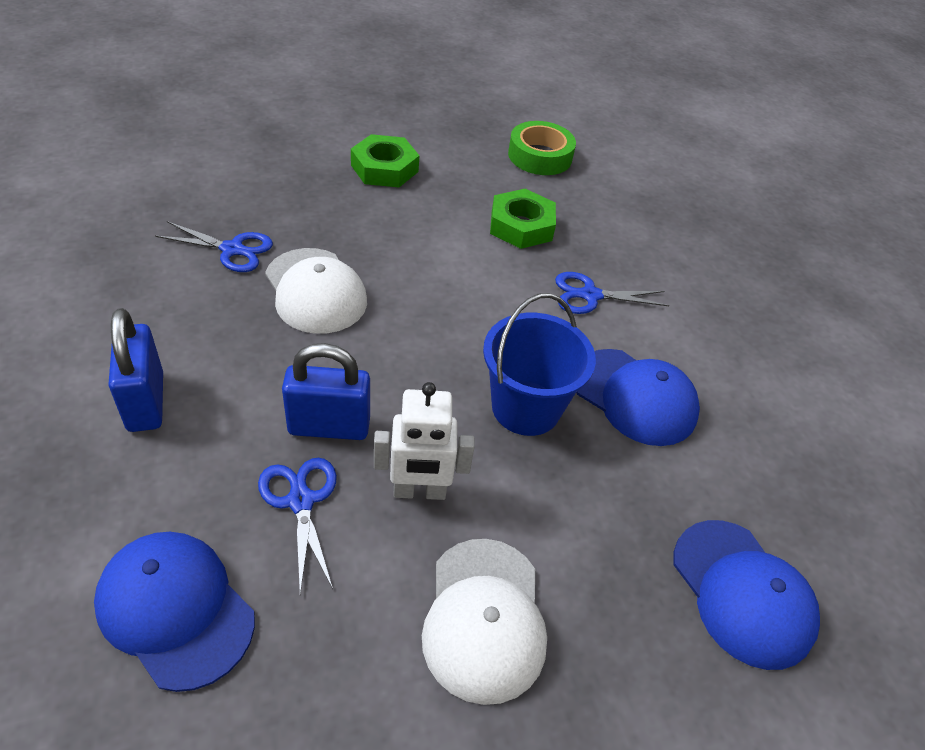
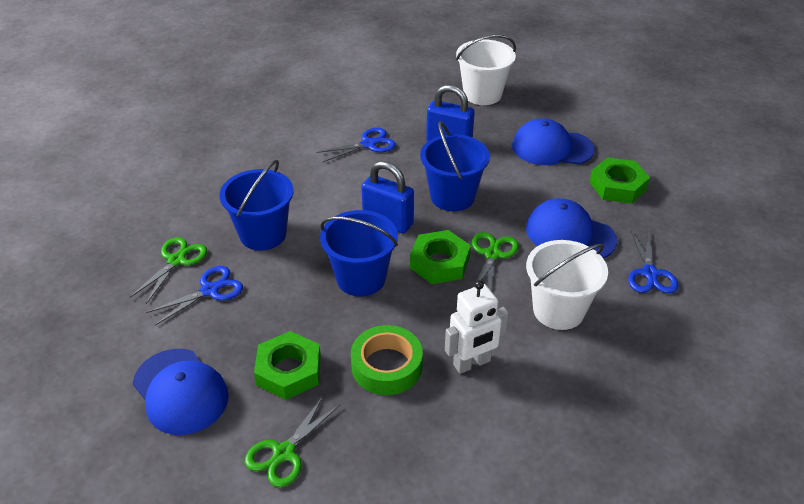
blue bucket: 1 -> 3
green nut: 2 -> 3
green scissors: 0 -> 3
white bucket: 0 -> 2
white cap: 2 -> 0

